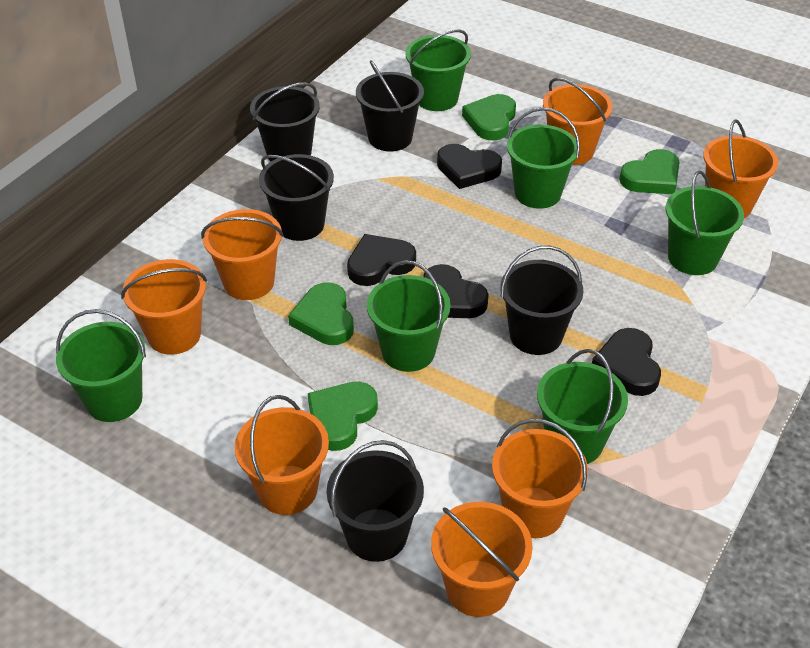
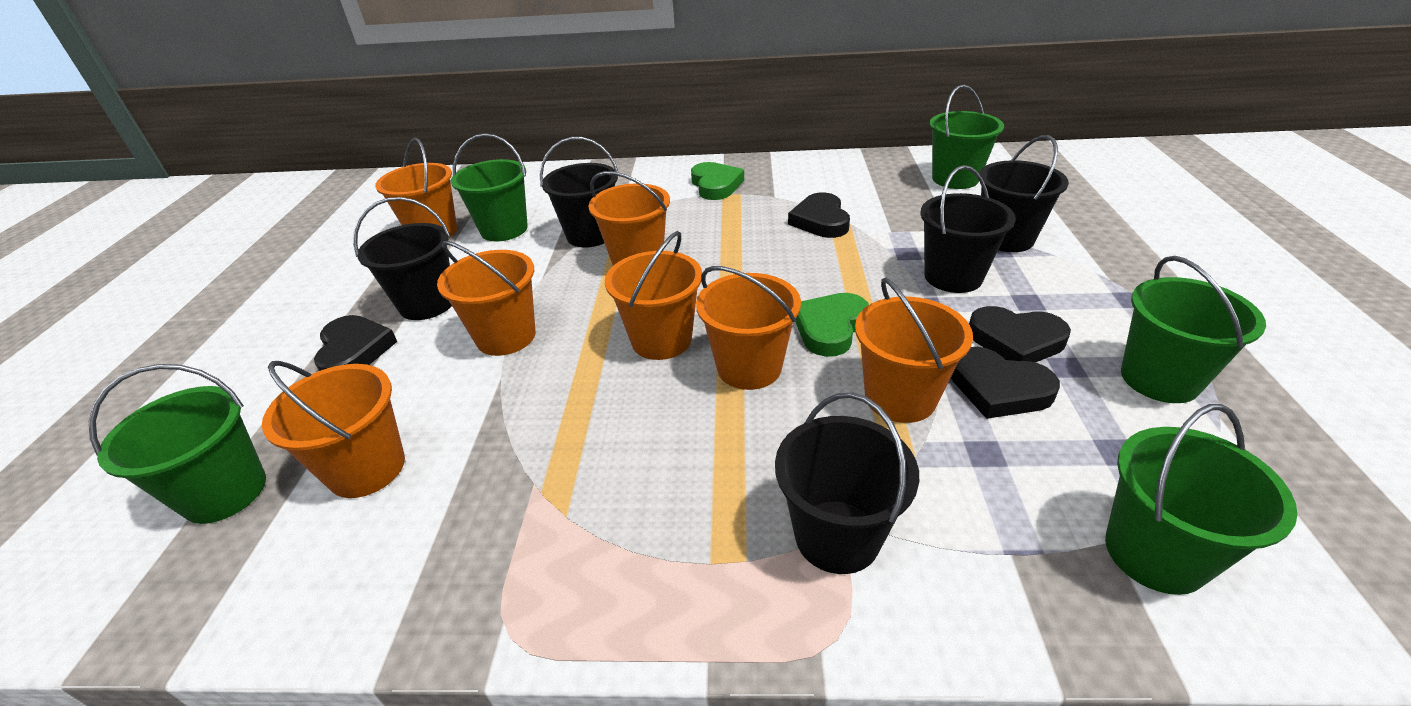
green bucket: 6 -> 5
green heart: 4 -> 2

